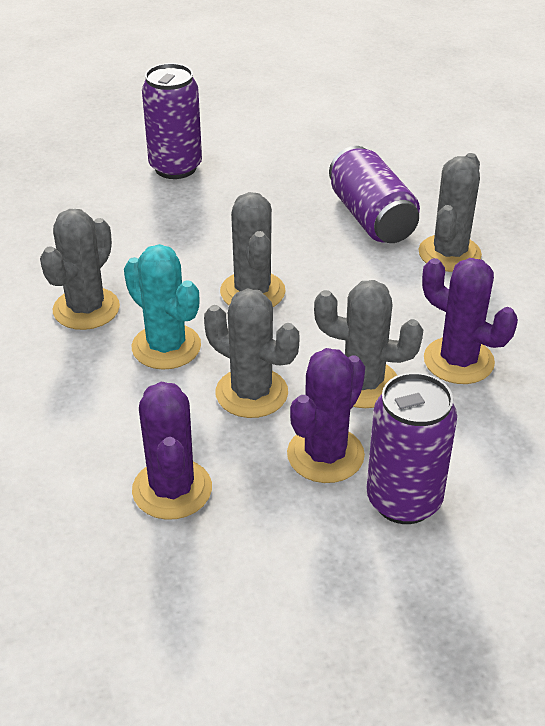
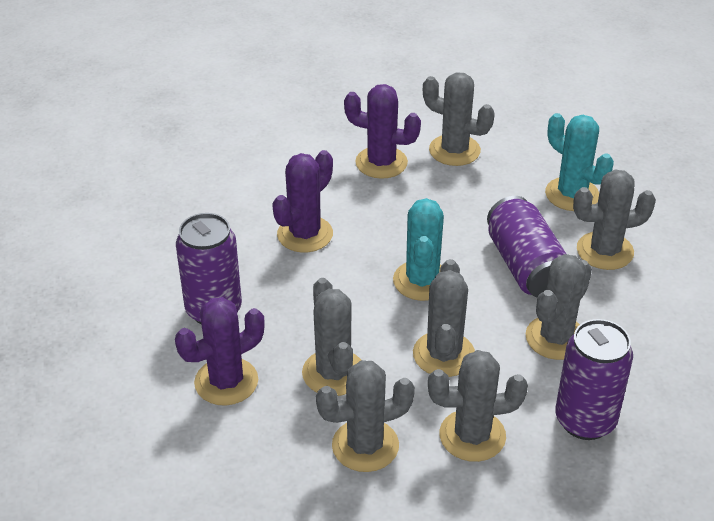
grey cactus: 5 -> 7
turquoise cactus: 1 -> 2

